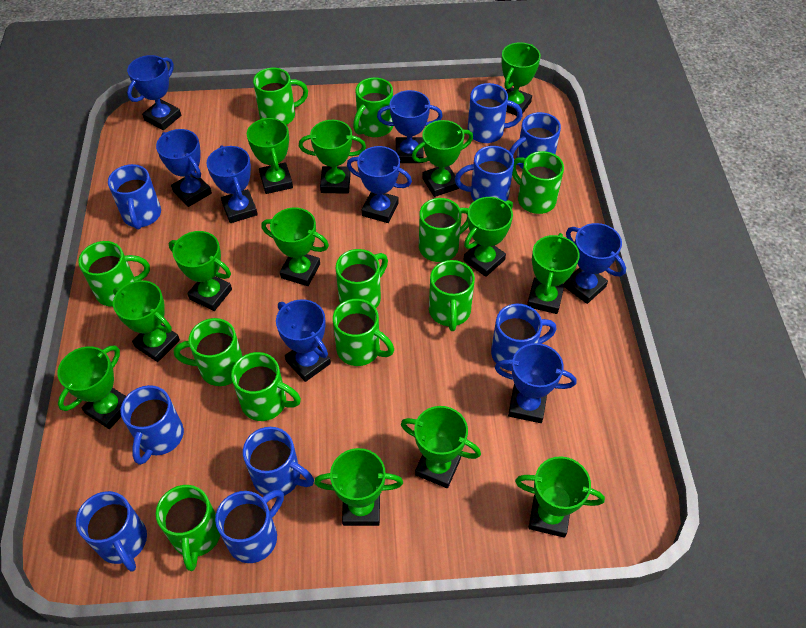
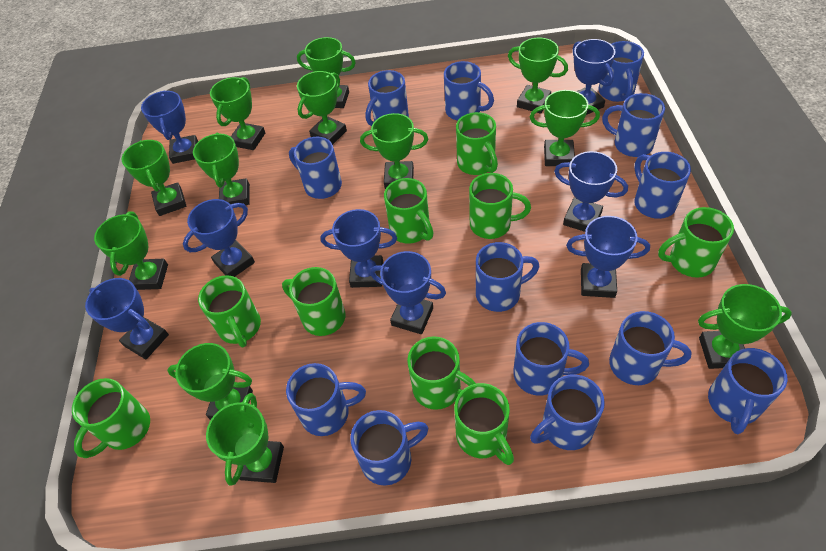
blue mug: 9 -> 13
green mug: 11 -> 9
green trophy: 13 -> 12

